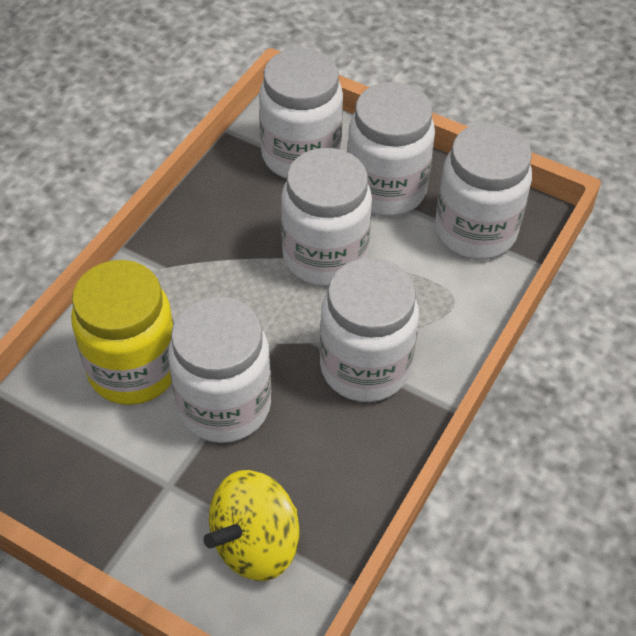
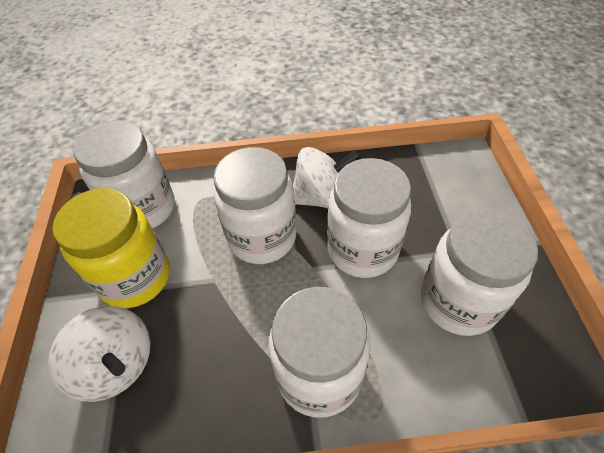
white jar: 6 -> 5
white spinning top: 0 -> 2
yellow spinning top: 1 -> 0

